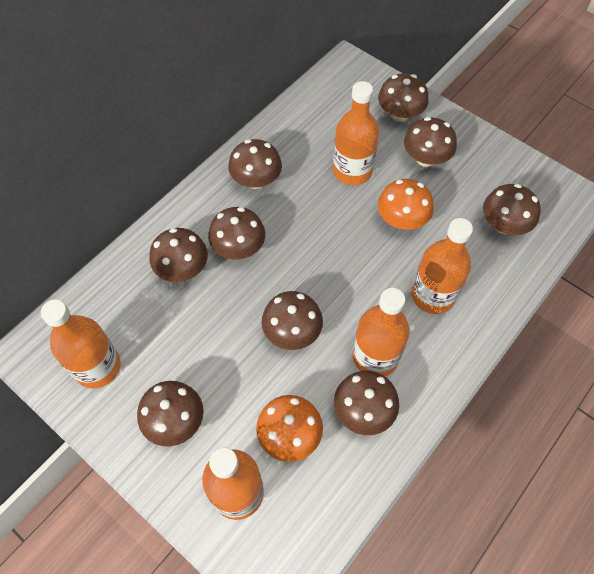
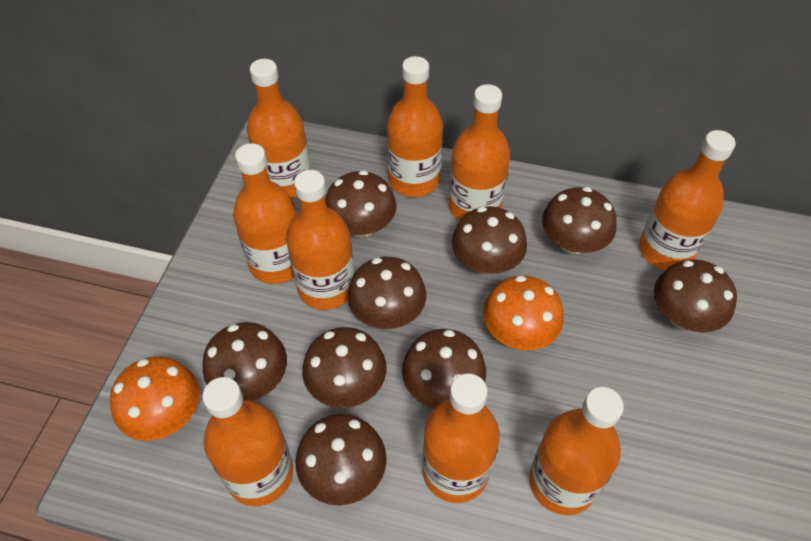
orange bottle: 5 -> 9

